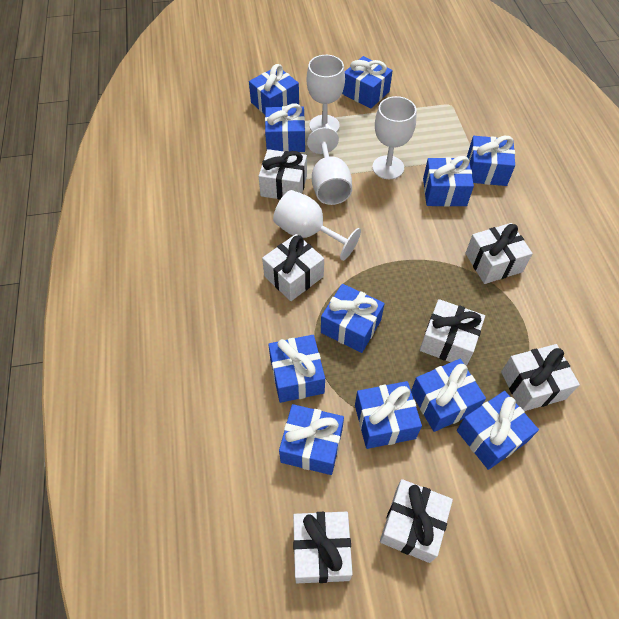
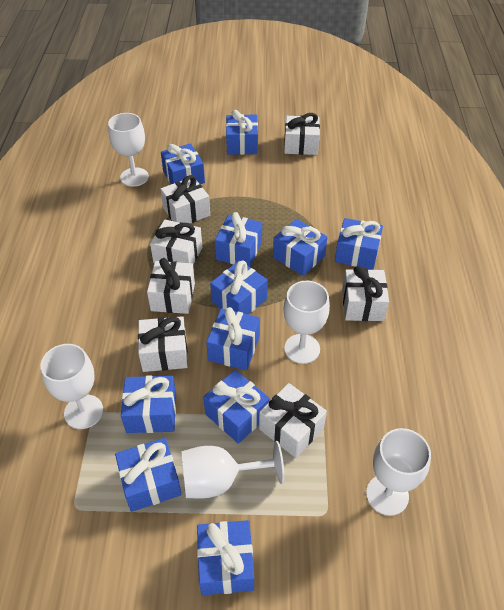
white goblet: 4 -> 5

